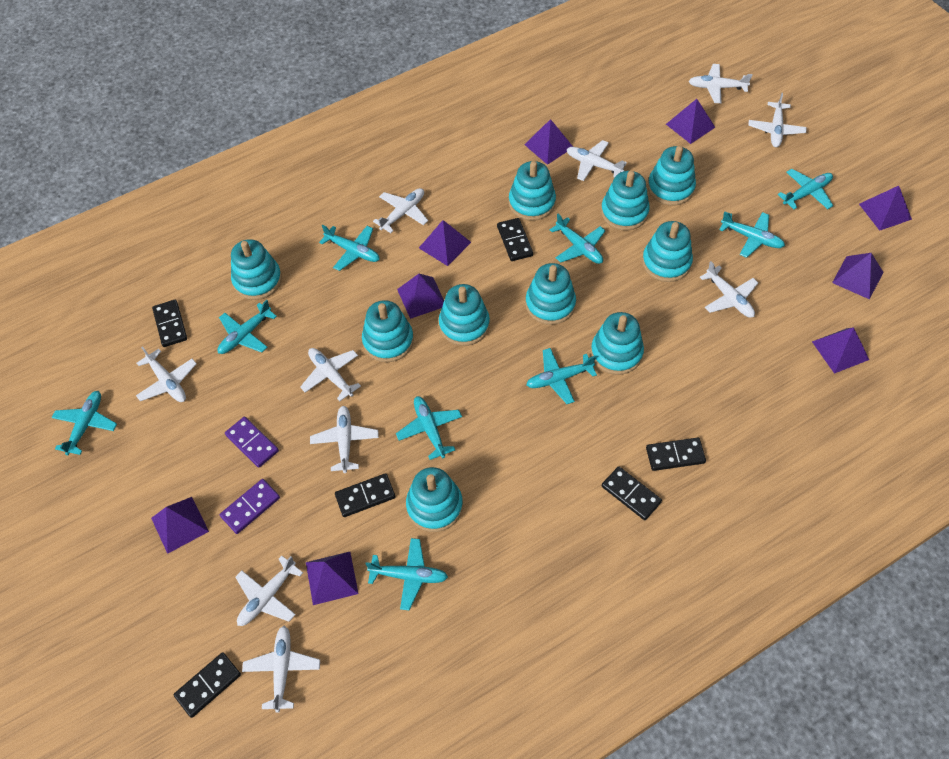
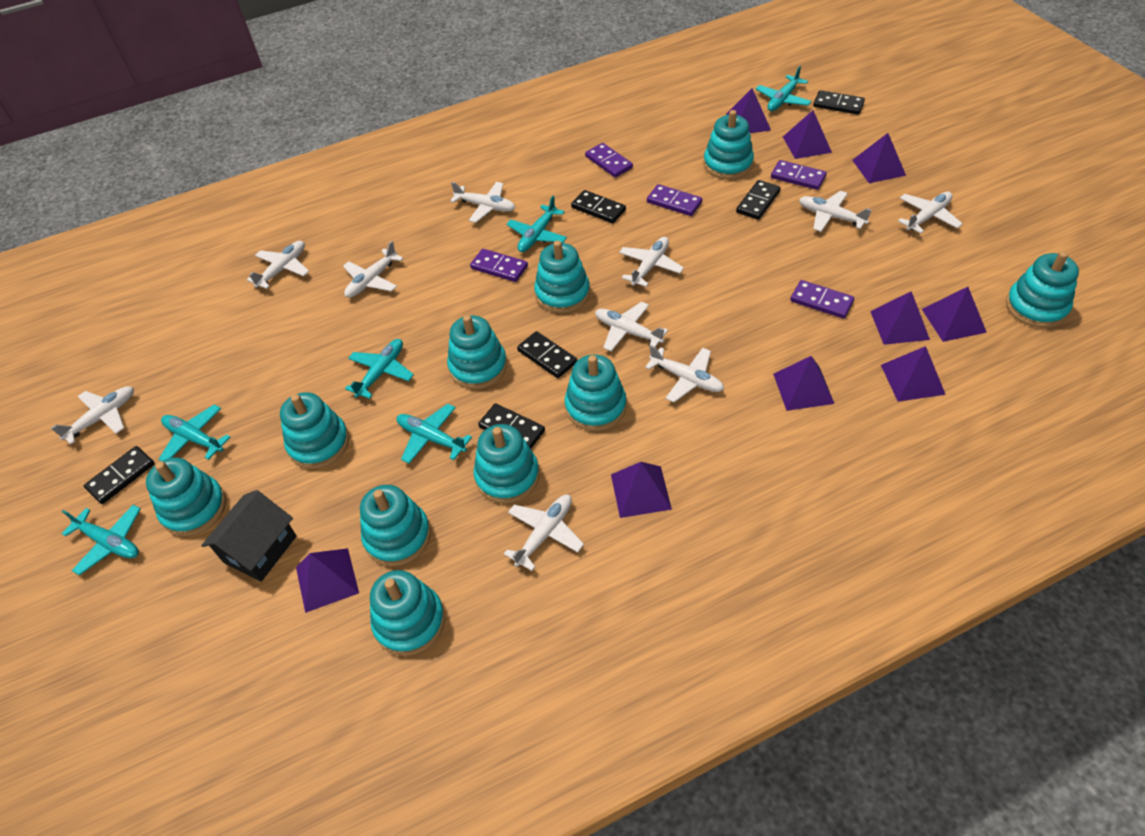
black house: 0 -> 1
purple domino: 2 -> 5
turquoise plane: 9 -> 6

